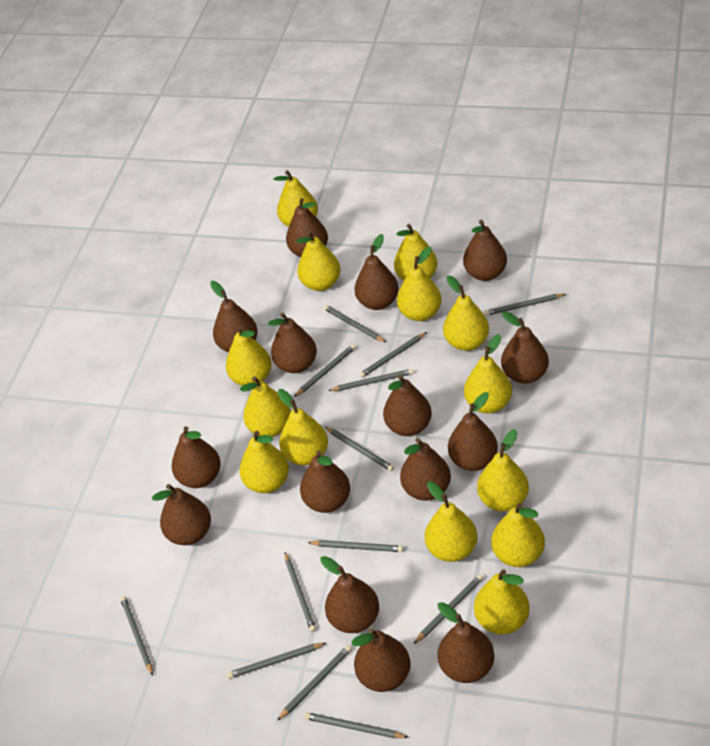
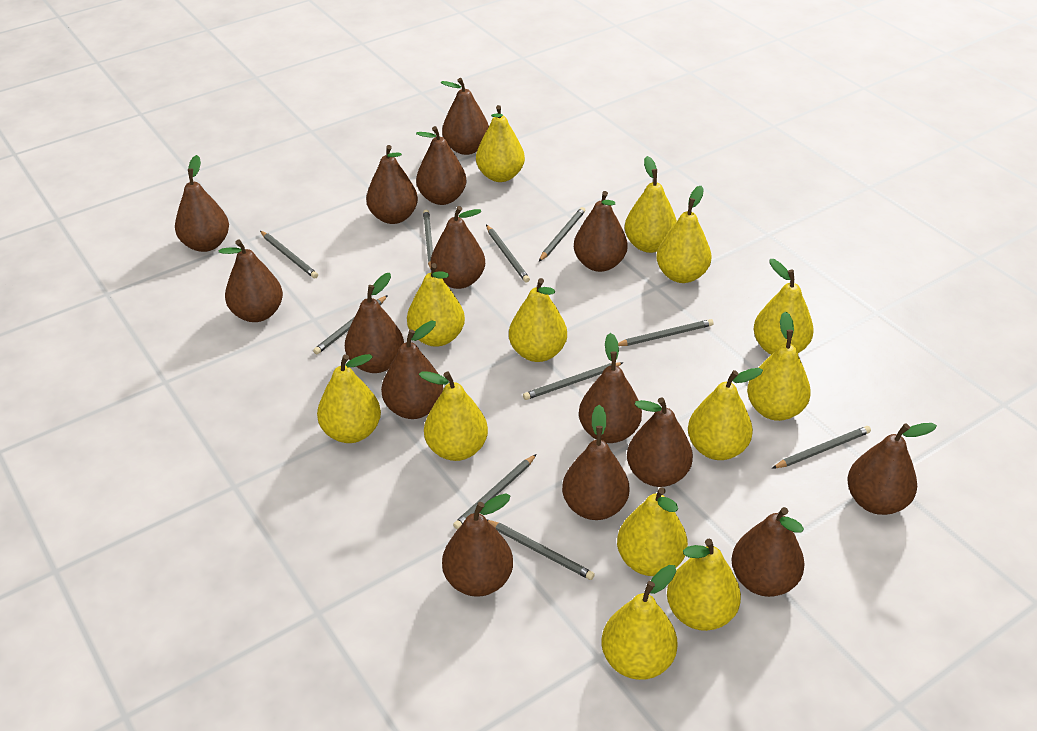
grey pencil: 13 -> 10
yellow pear: 14 -> 13

